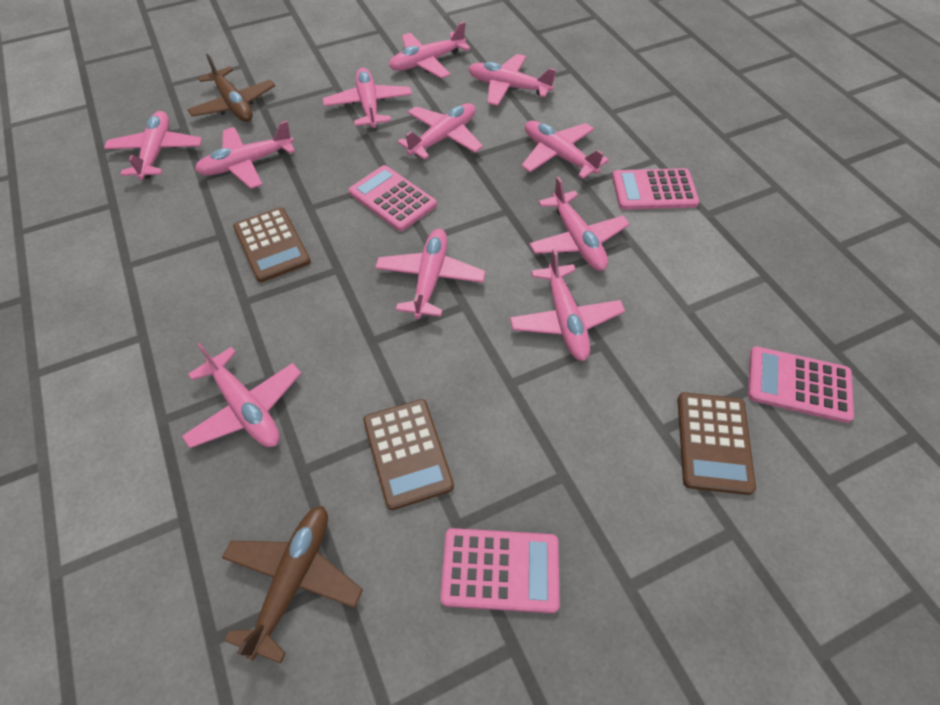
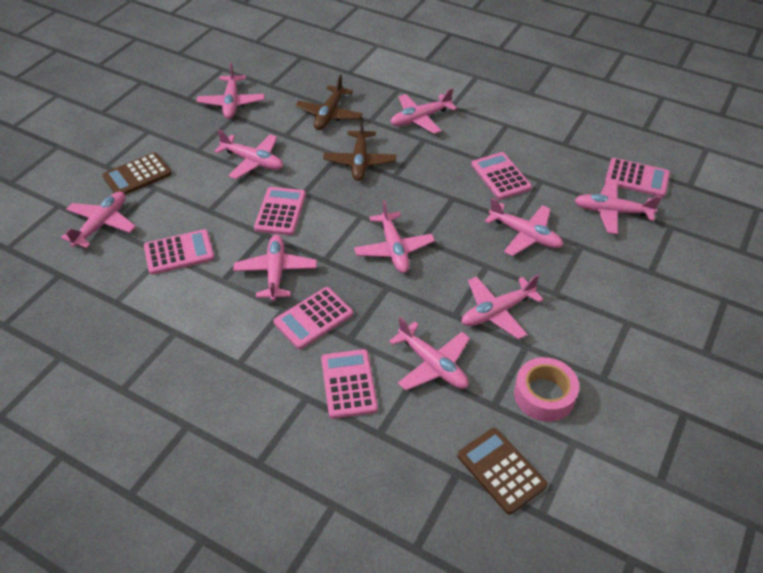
brown calculator: 3 -> 2
pink calculator: 4 -> 6
pink plane: 11 -> 10
pink tape: 0 -> 1

